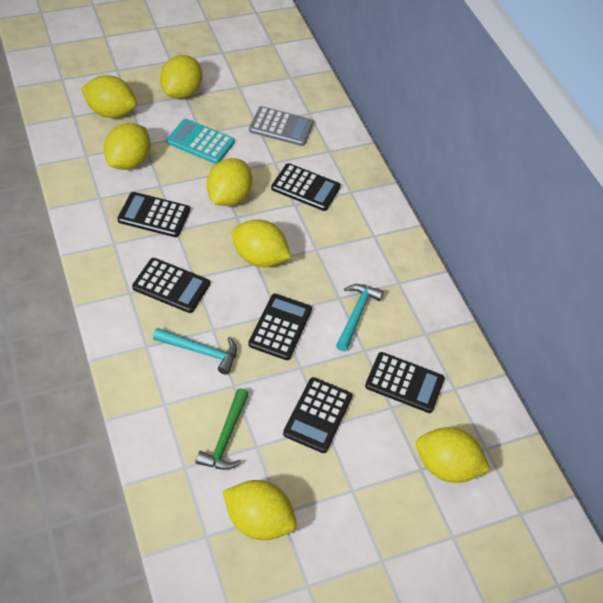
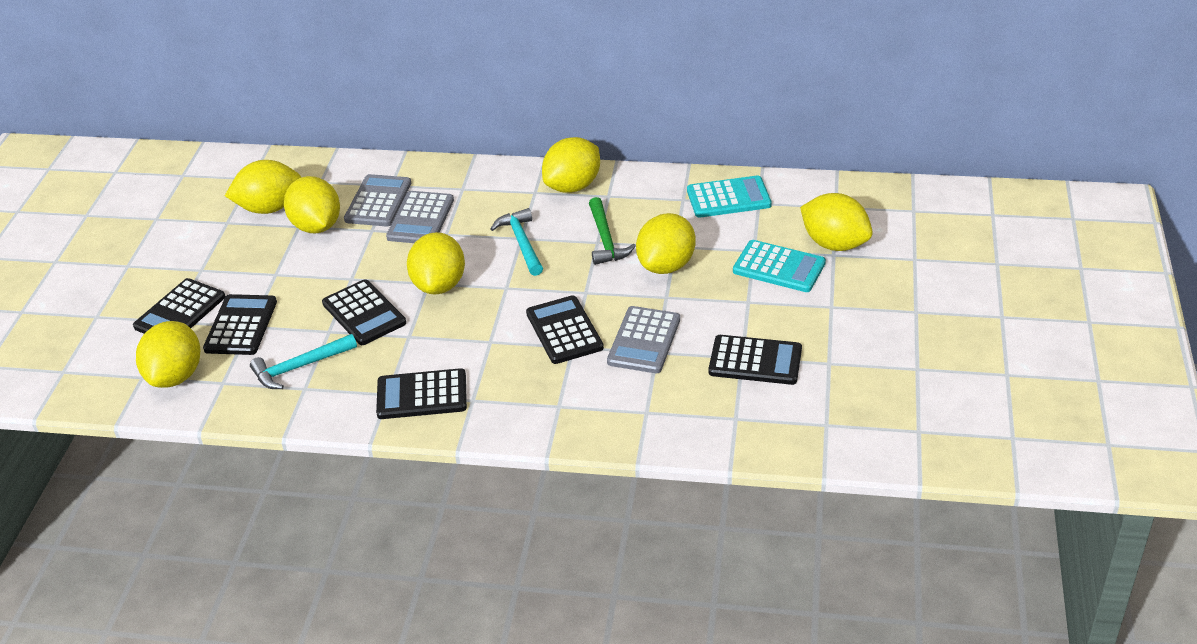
grey calculator: 1 -> 3
turquoise calculator: 1 -> 2

